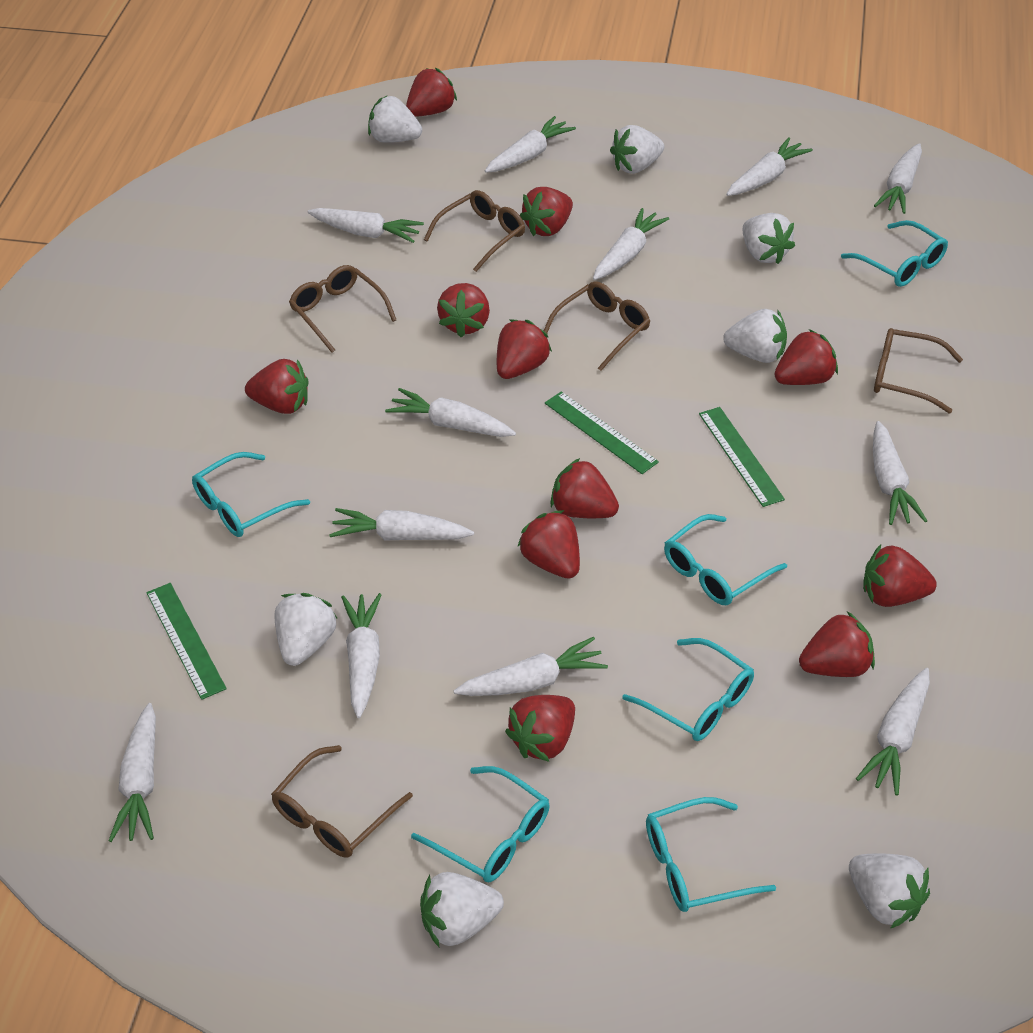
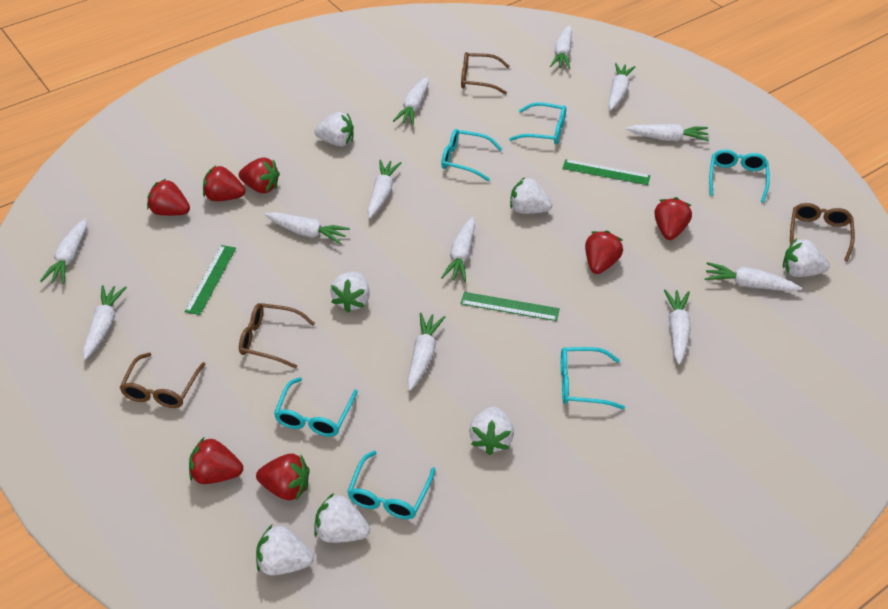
brown glasses: 5 -> 4
red strawberry: 11 -> 7

